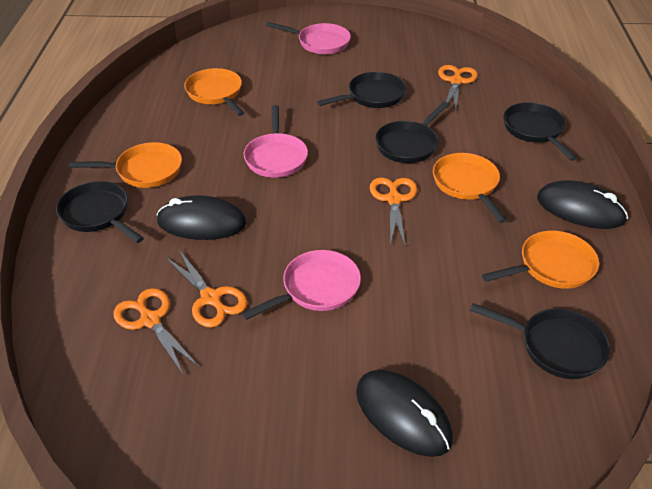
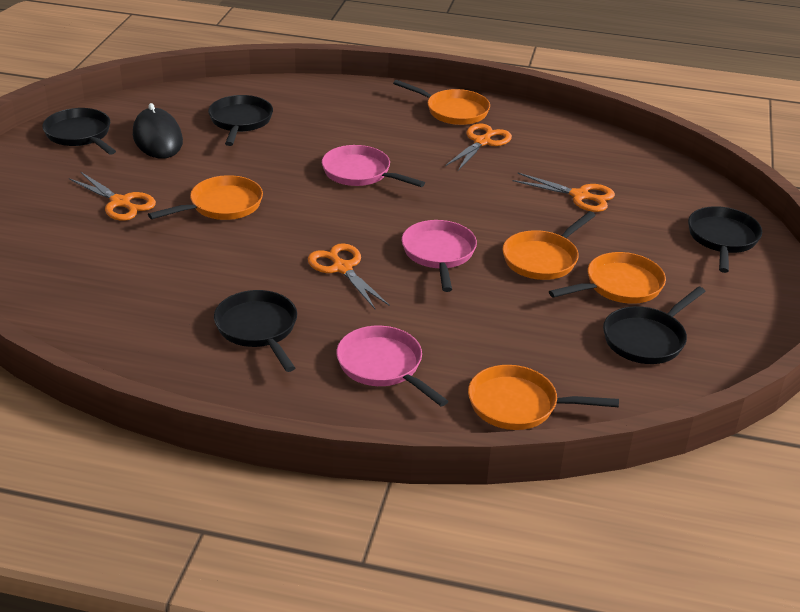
black mouse: 3 -> 1
orange pan: 4 -> 5

